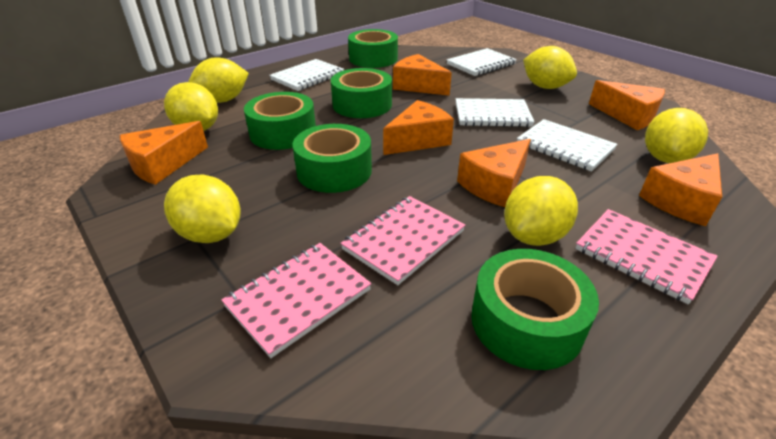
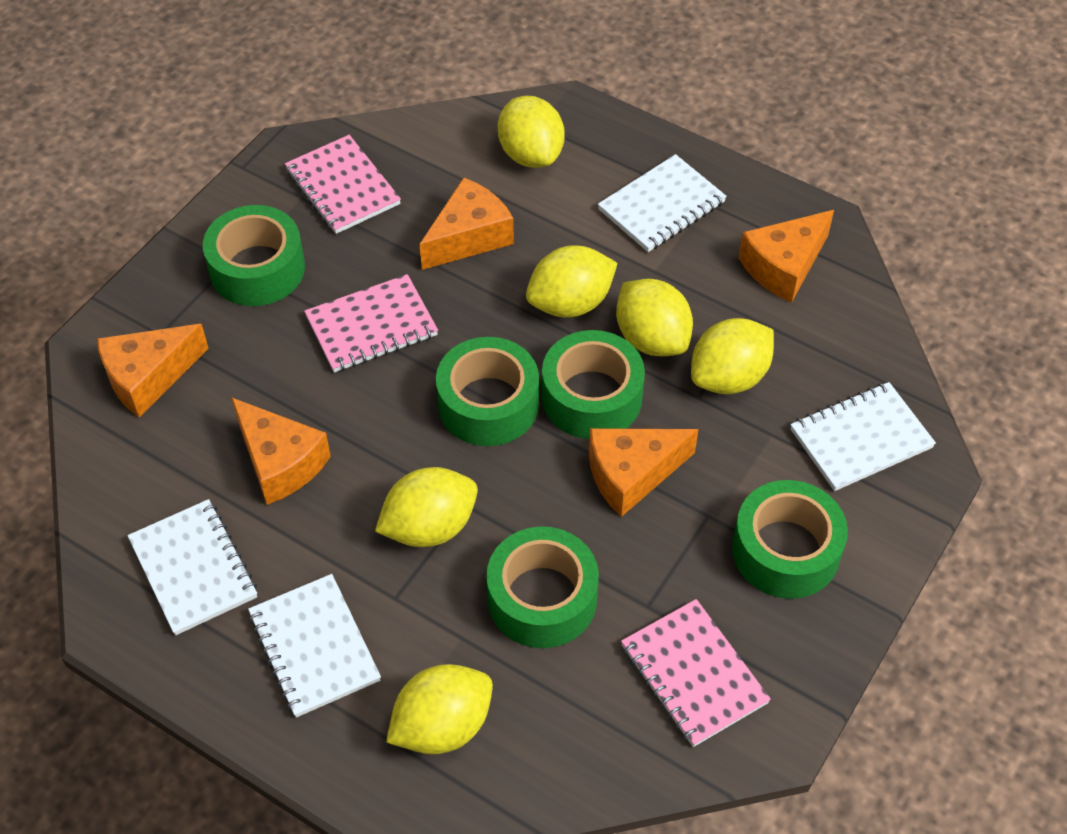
orange cheese: 6 -> 5

